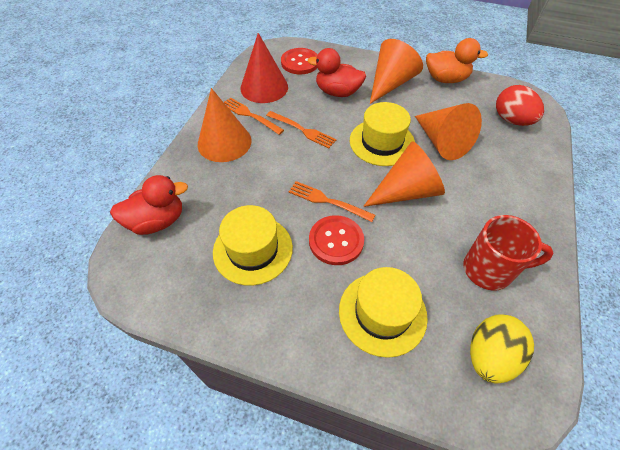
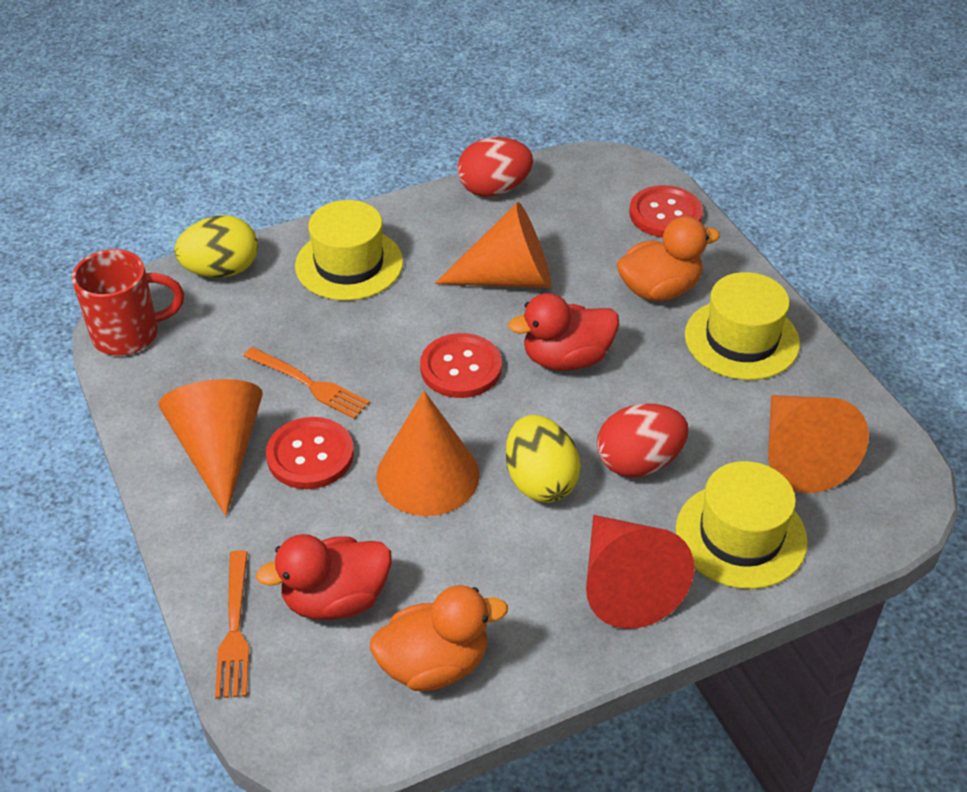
orange duck: 1 -> 2
orange fork: 3 -> 2
red button: 2 -> 3
red egg: 1 -> 2
yellow egg: 1 -> 2

